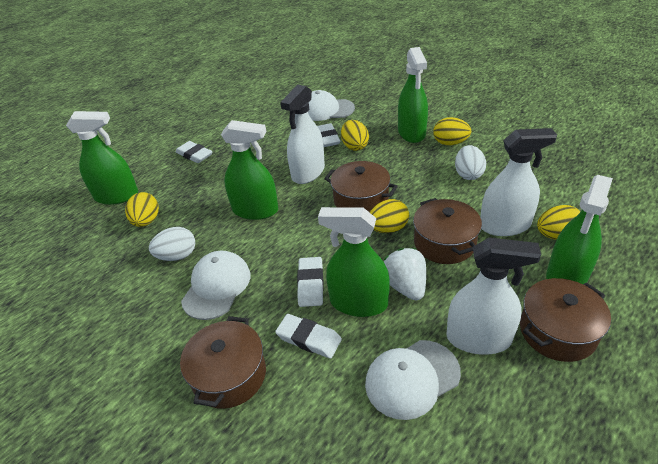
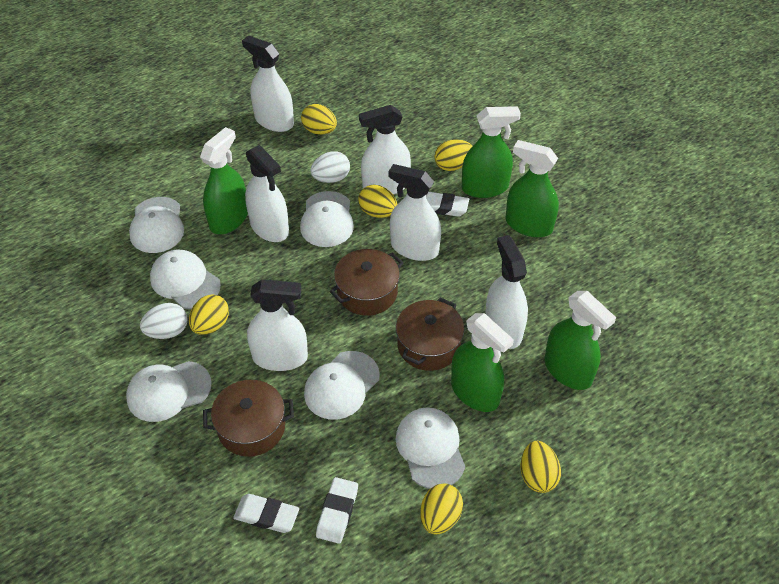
brown pot: 4 -> 3
white cap: 3 -> 6
white eraser: 4 -> 3
white spray bottle: 3 -> 6
white strawberry: 1 -> 0
yellow egg: 5 -> 6

